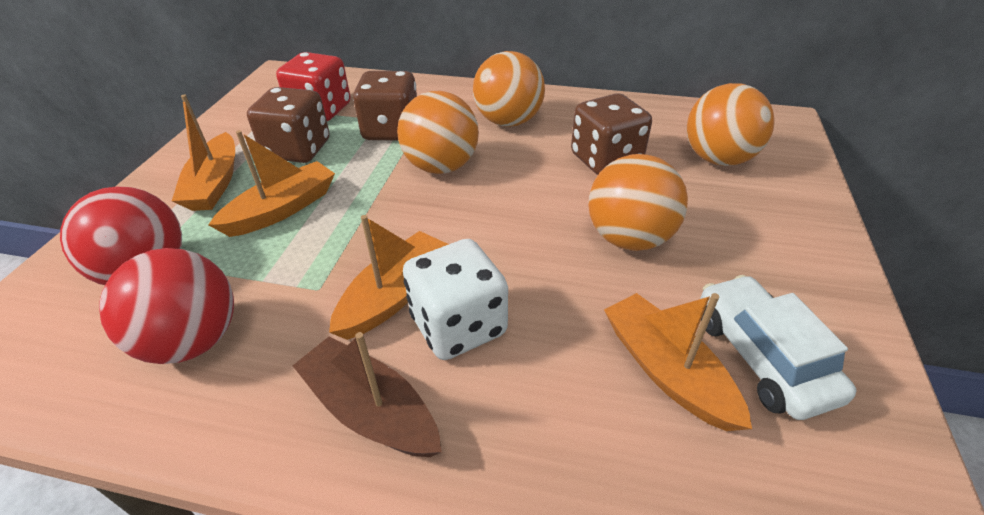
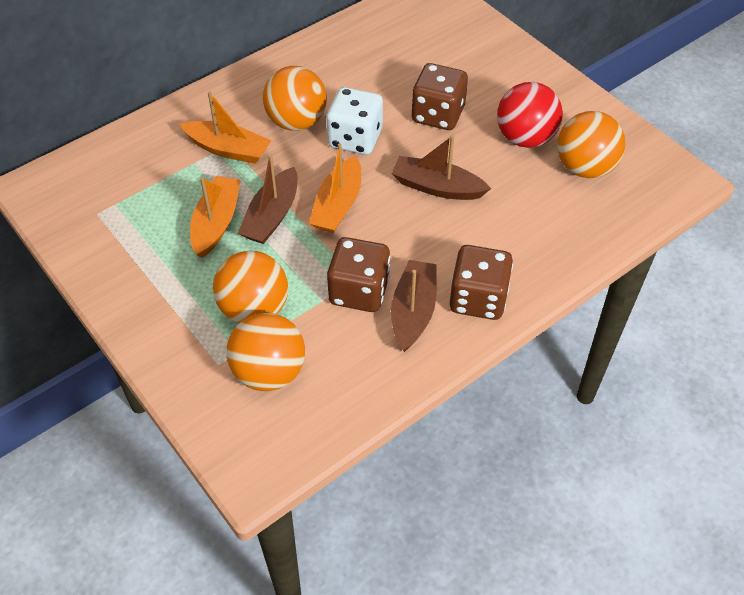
brown boat: 1 -> 3
orange boat: 4 -> 3
red ball: 2 -> 1
red dice: 1 -> 0
white car: 1 -> 0

